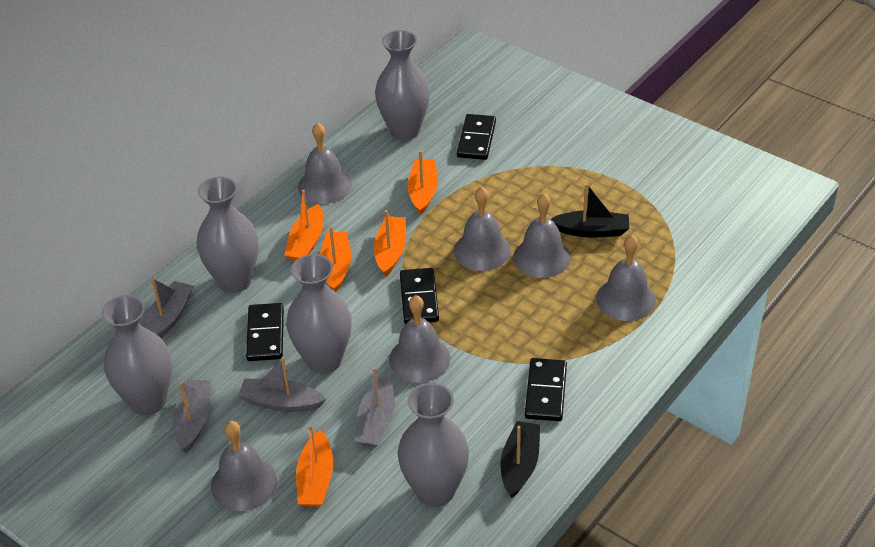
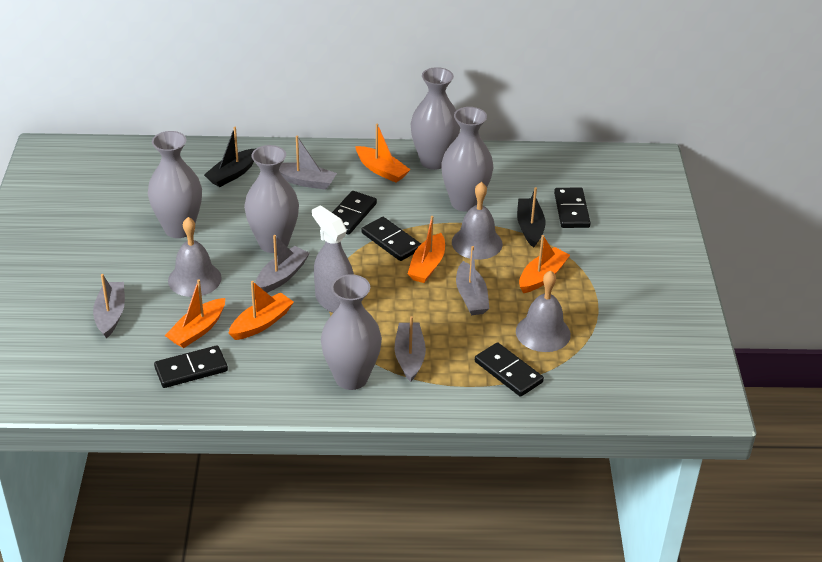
black domino: 4 -> 5
grey bell: 6 -> 3
grey boat: 4 -> 5
grey spray bottle: 0 -> 1

